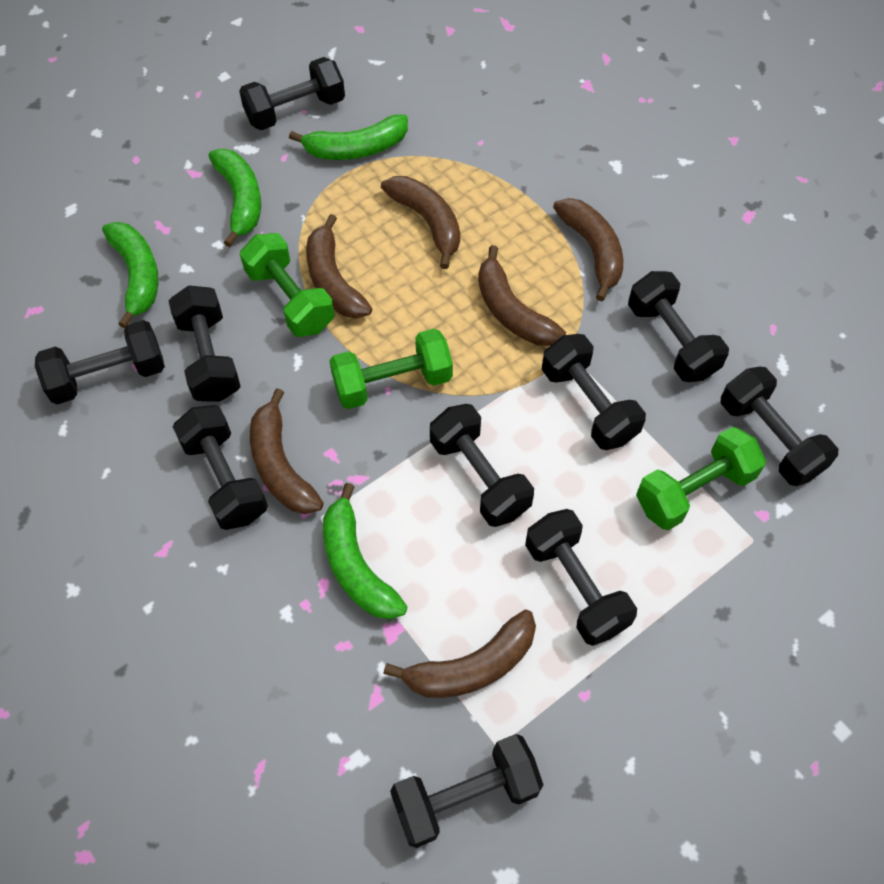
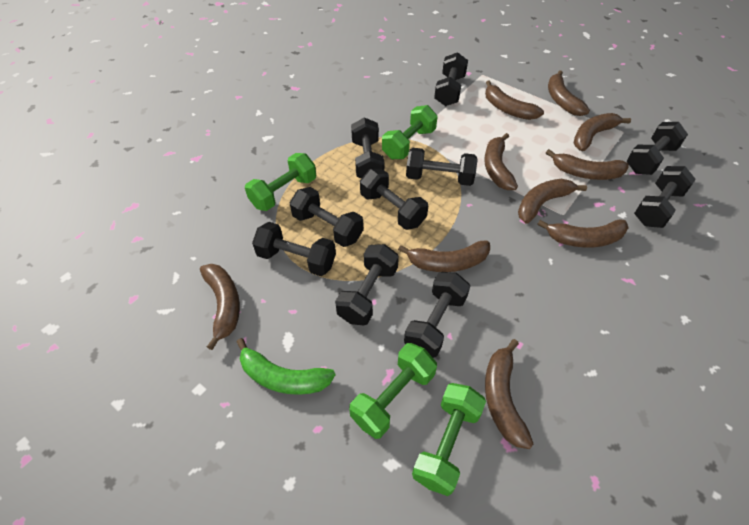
brown banana: 6 -> 10
green banana: 4 -> 1
green dumbbell: 3 -> 4

